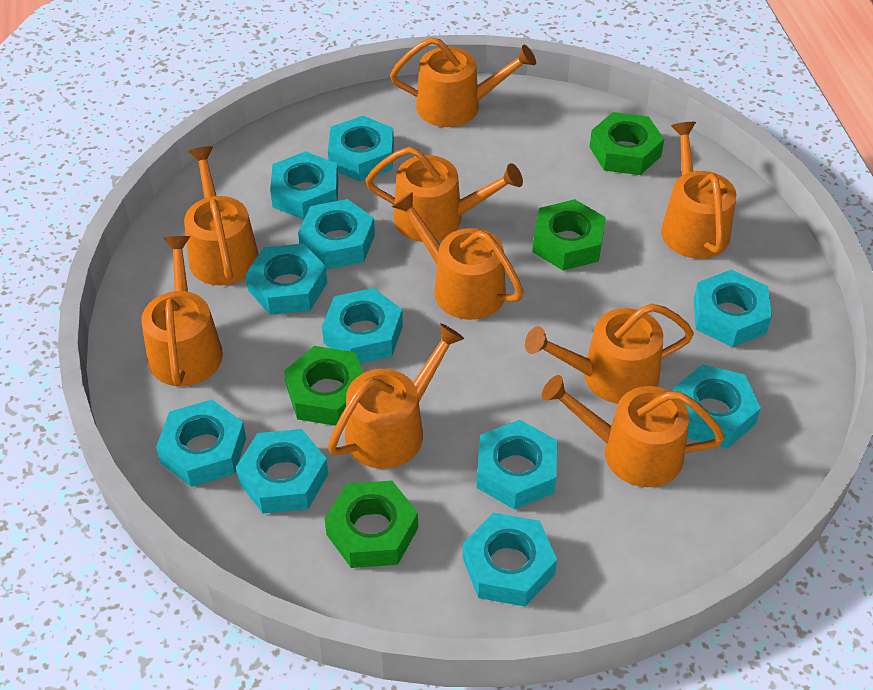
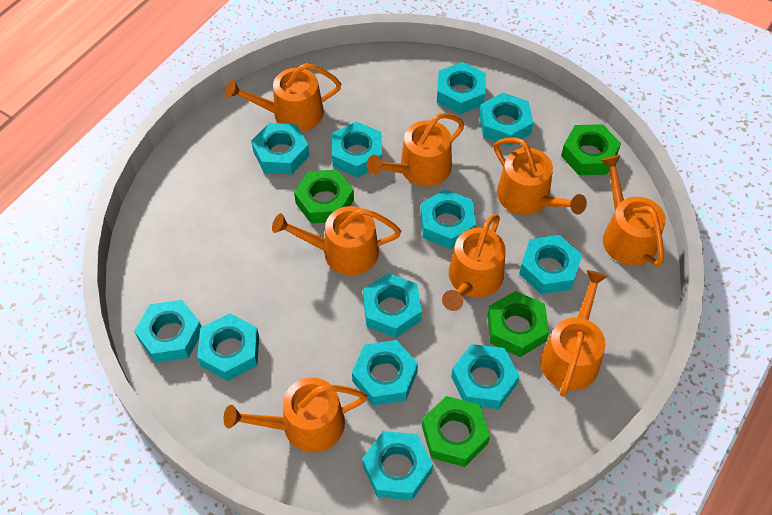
orange watering can: 9 -> 8
turquoise nut: 11 -> 12

